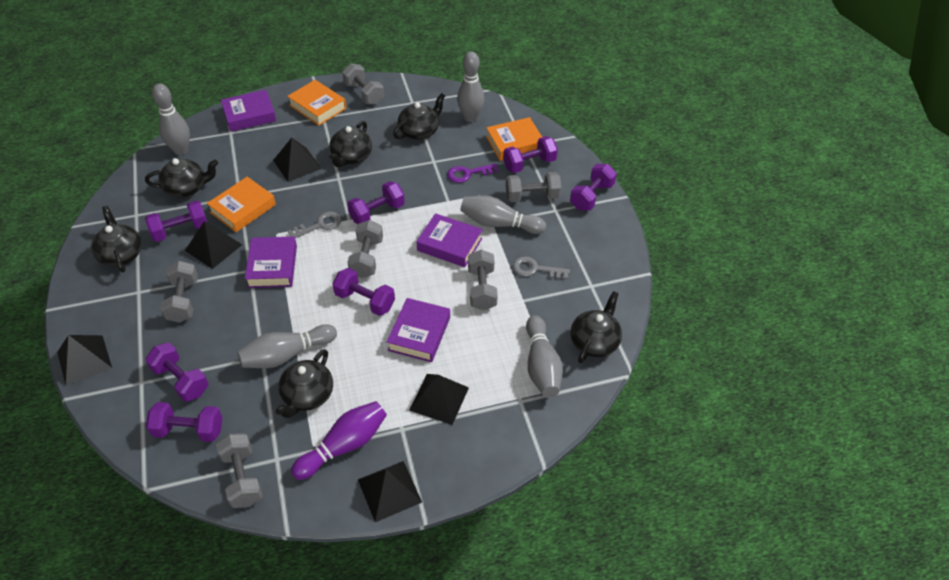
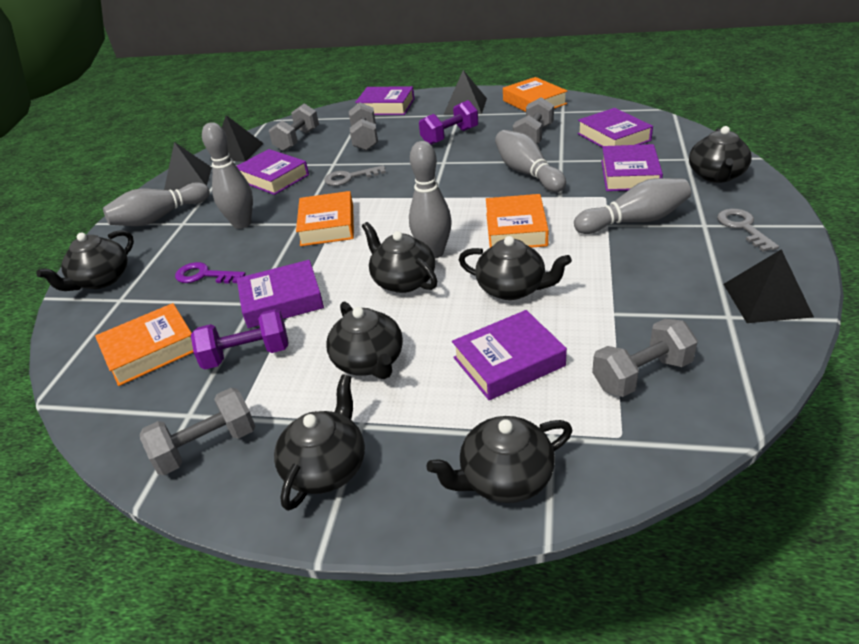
black pyramid: 5 -> 4
black teapot: 6 -> 7
grey dumbbell: 6 -> 5
orange book: 3 -> 4
purple book: 4 -> 6
purple bowling pin: 1 -> 0
purple dumbbell: 7 -> 2

